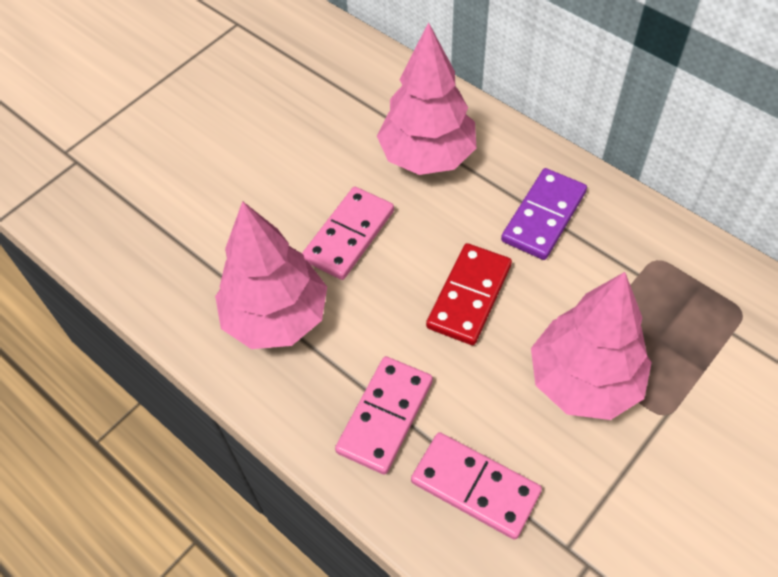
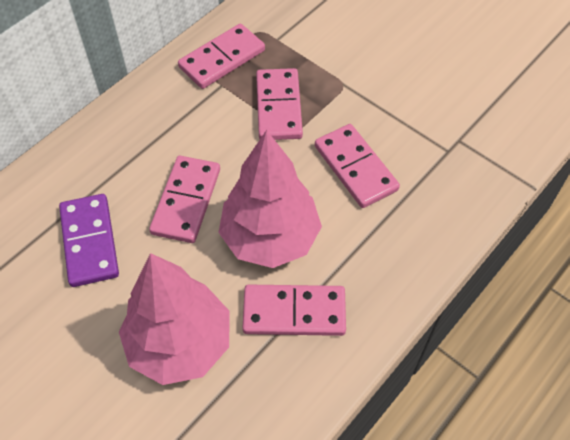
pink domino: 3 -> 5
pink tree: 3 -> 2
red domino: 1 -> 0

